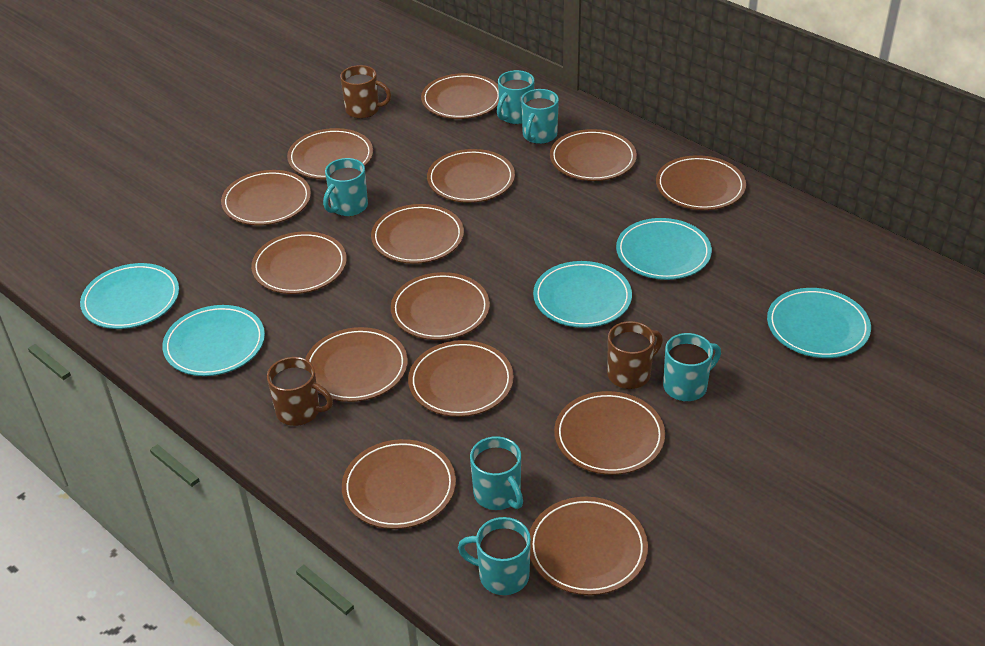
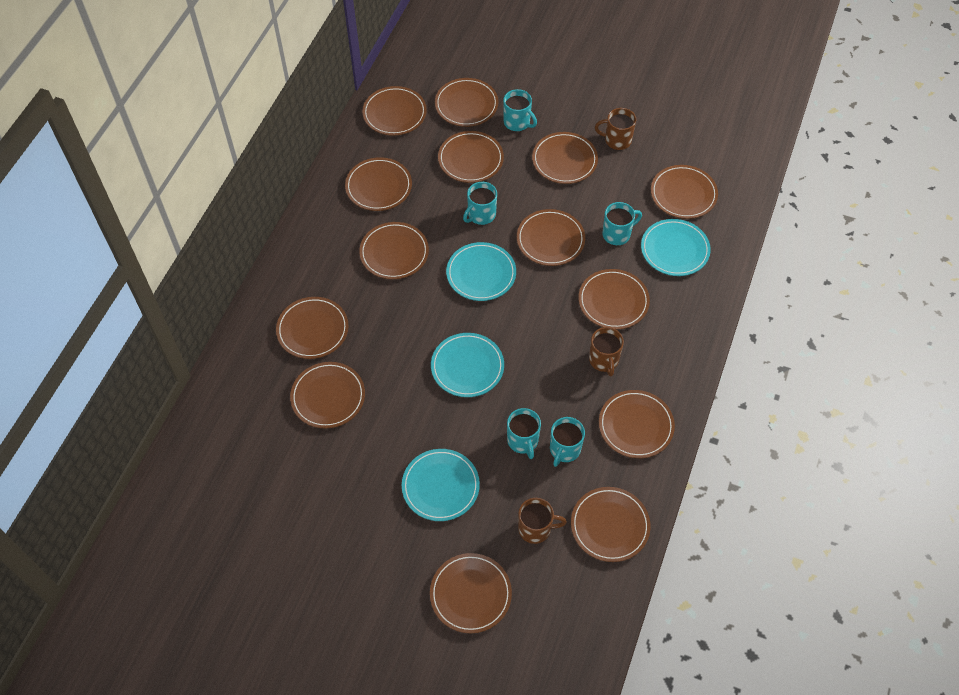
turquoise mug: 6 -> 5
turquoise plate: 5 -> 4

